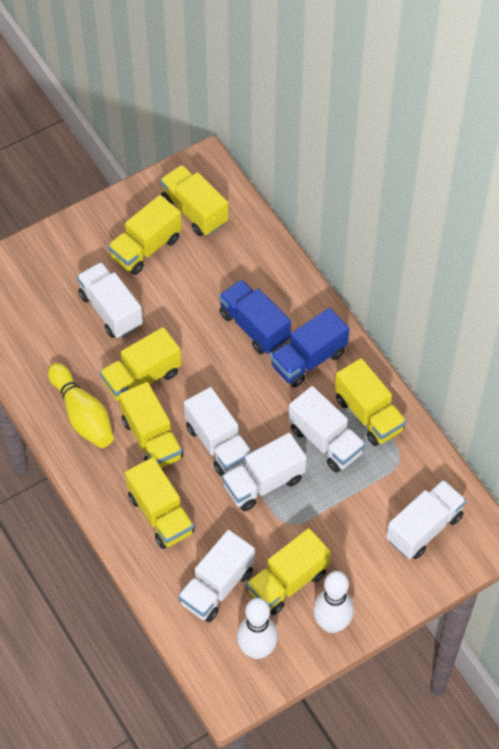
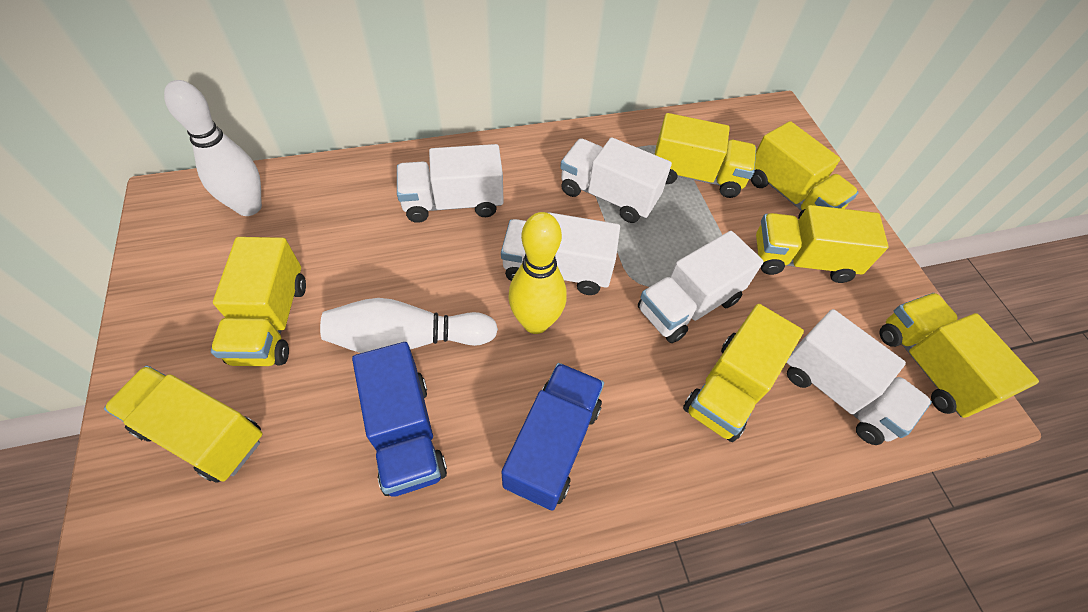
white truck: 6 -> 5

